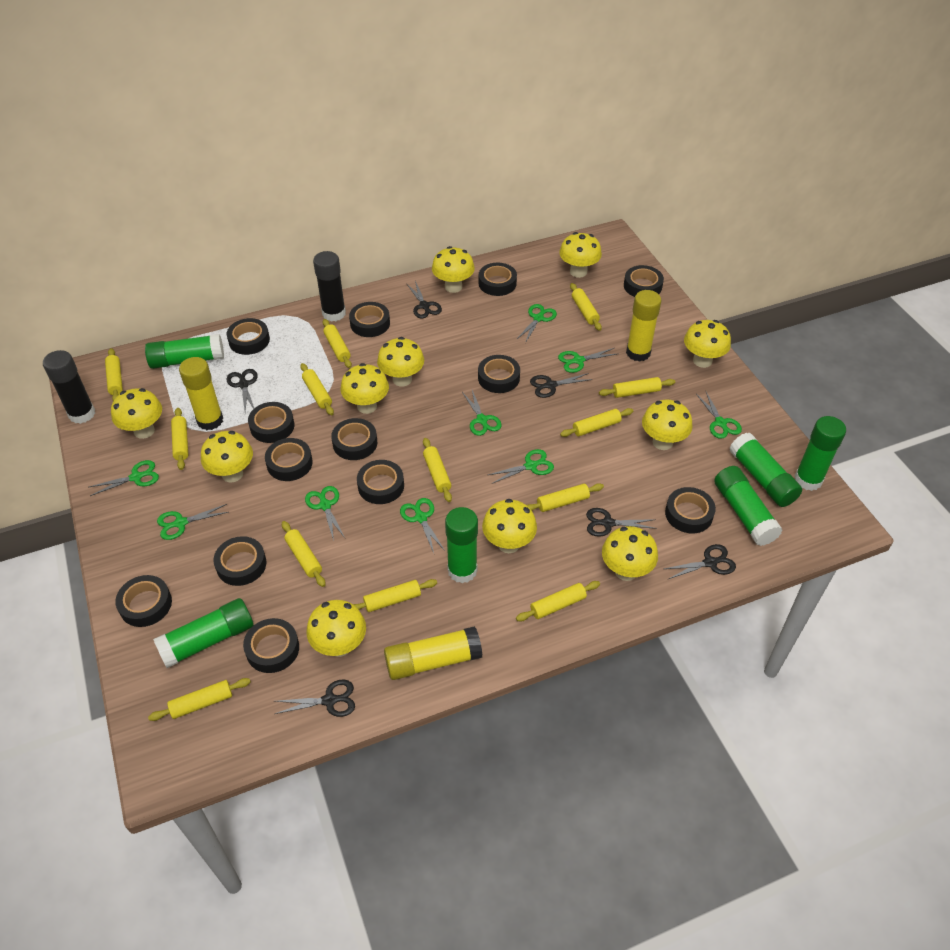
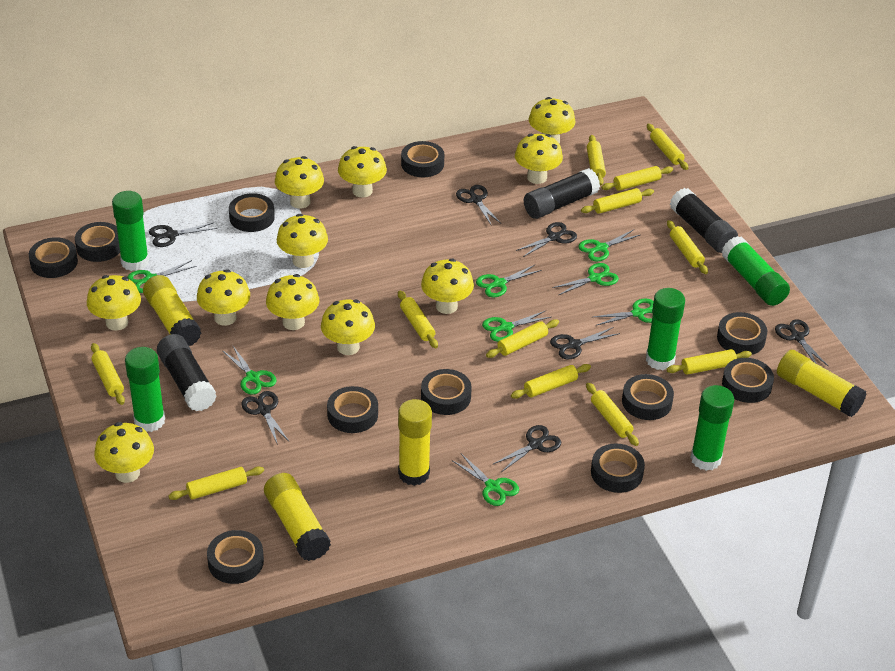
black glue stick: 2 -> 3
black scissors: 6 -> 7
black tape: 13 -> 11
green glue stick: 6 -> 5
green scissors: 9 -> 8
yellow glue stick: 3 -> 4
yellow rolling pin: 13 -> 12

